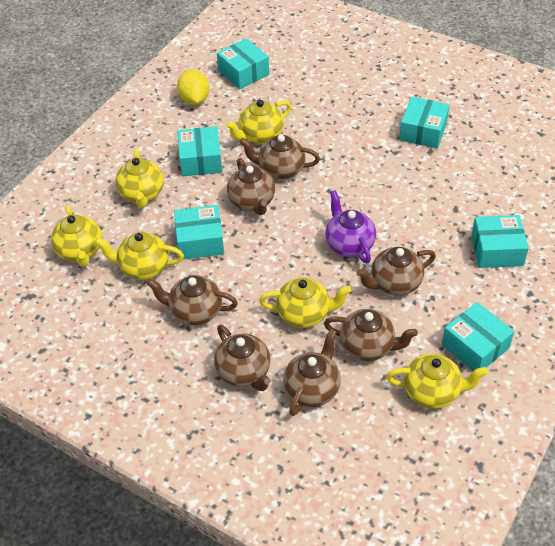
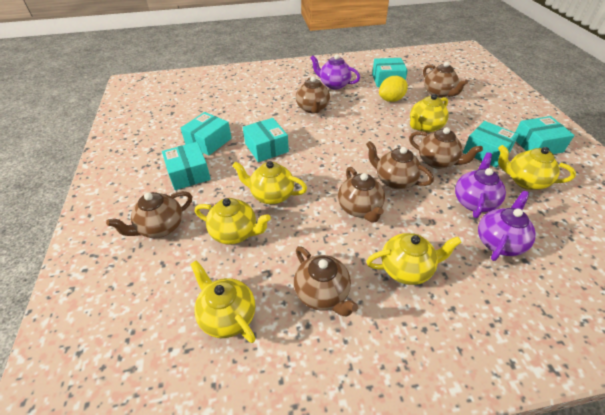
purple teapot: 1 -> 3

